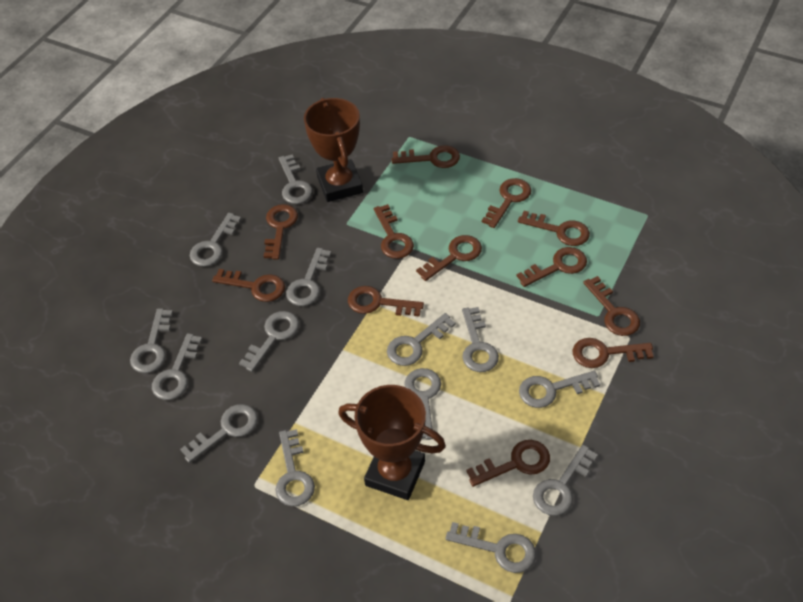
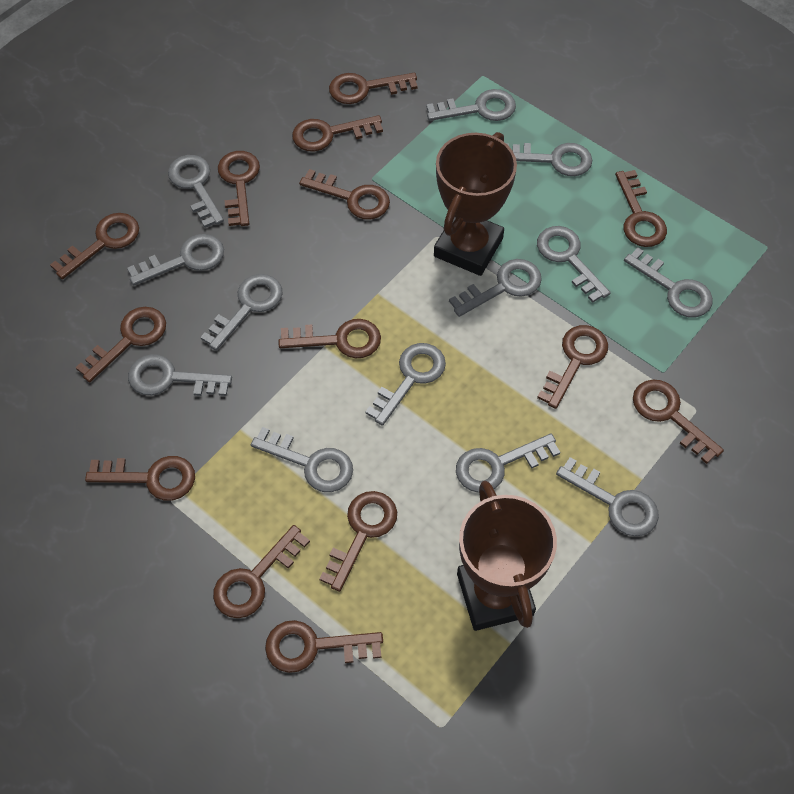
brown key: 12 -> 14
grey key: 14 -> 13

